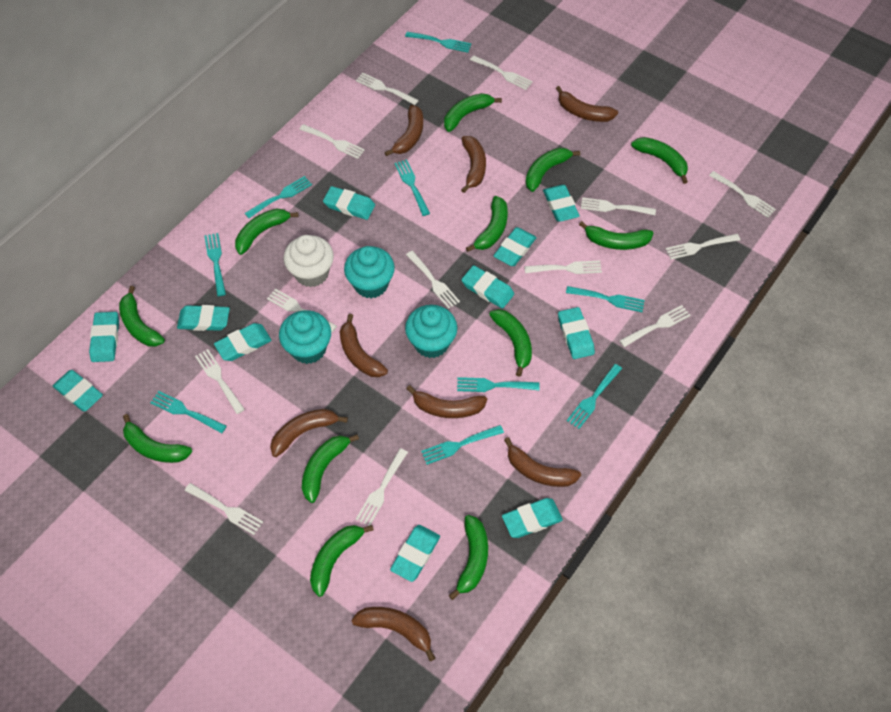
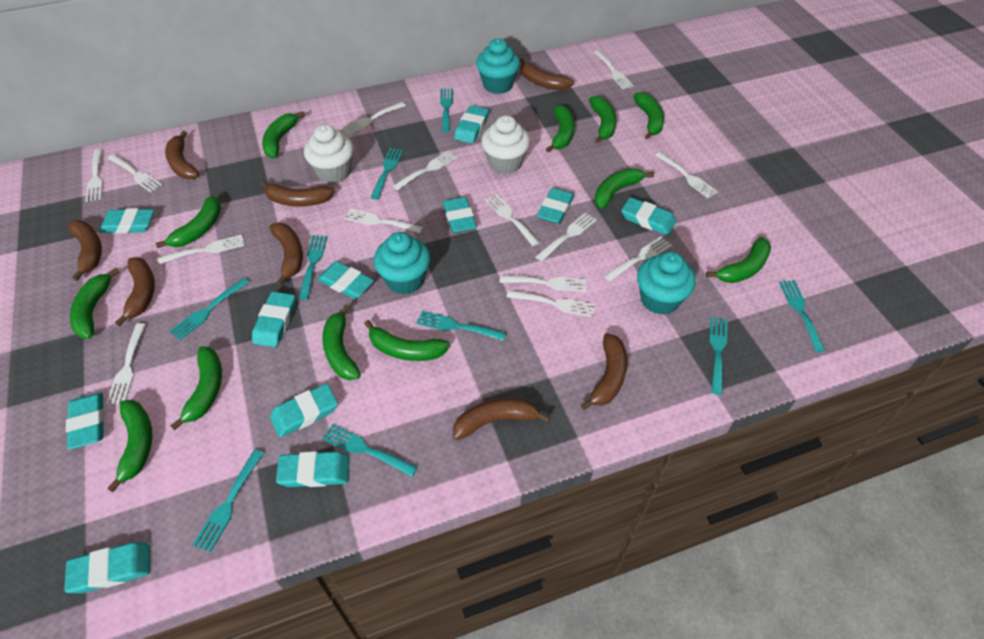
white cupcake: 1 -> 2
white fork: 13 -> 14

